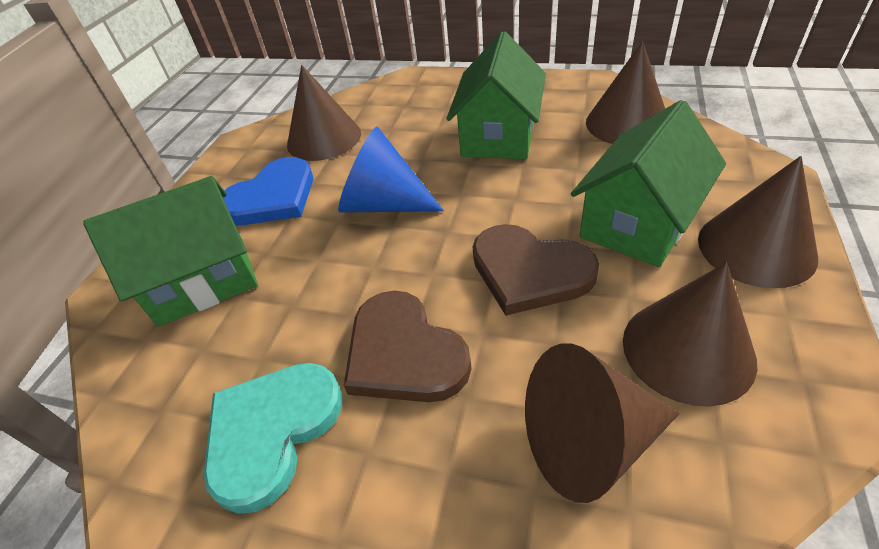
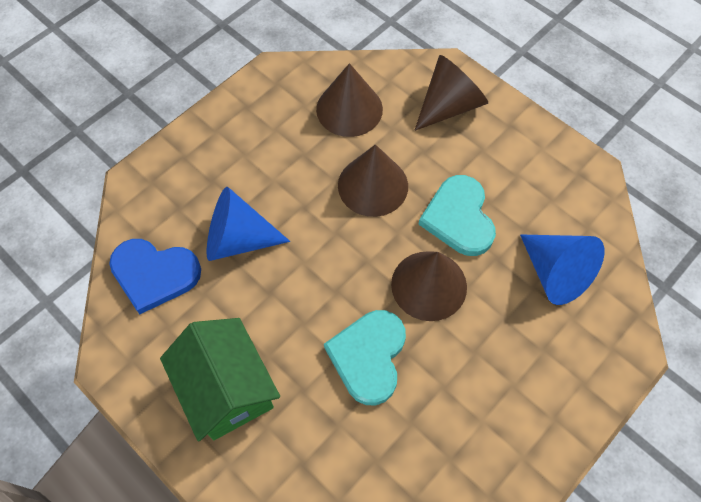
blue cone: 1 -> 2
brown cone: 5 -> 4
brown heart: 2 -> 0
green house: 3 -> 1
turquoise heart: 1 -> 2

